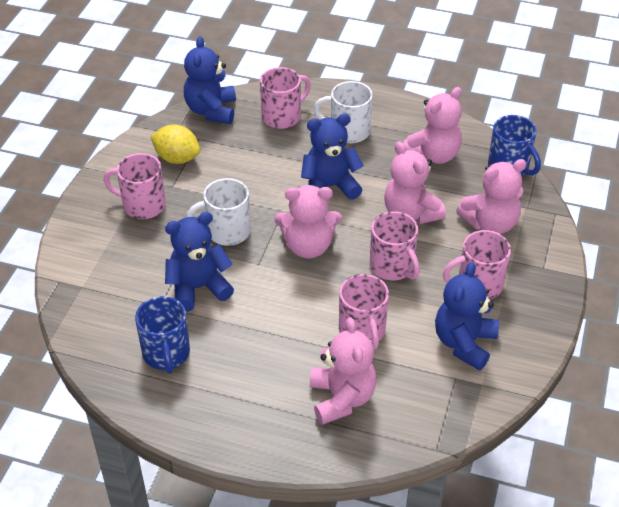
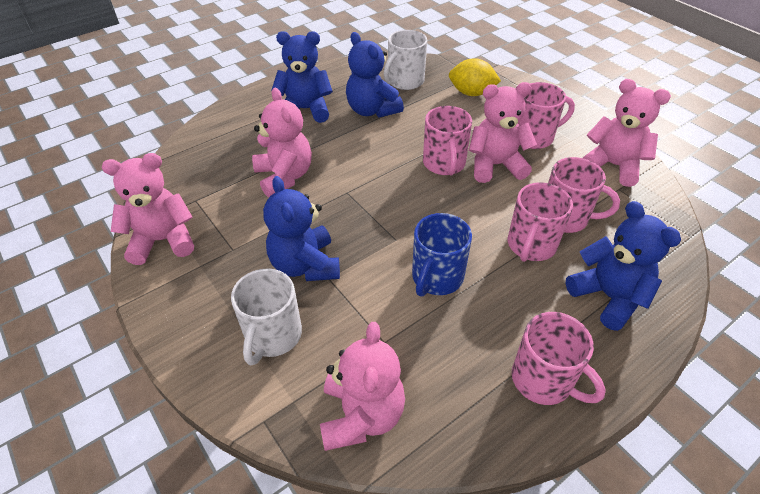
blue mug: 2 -> 1

